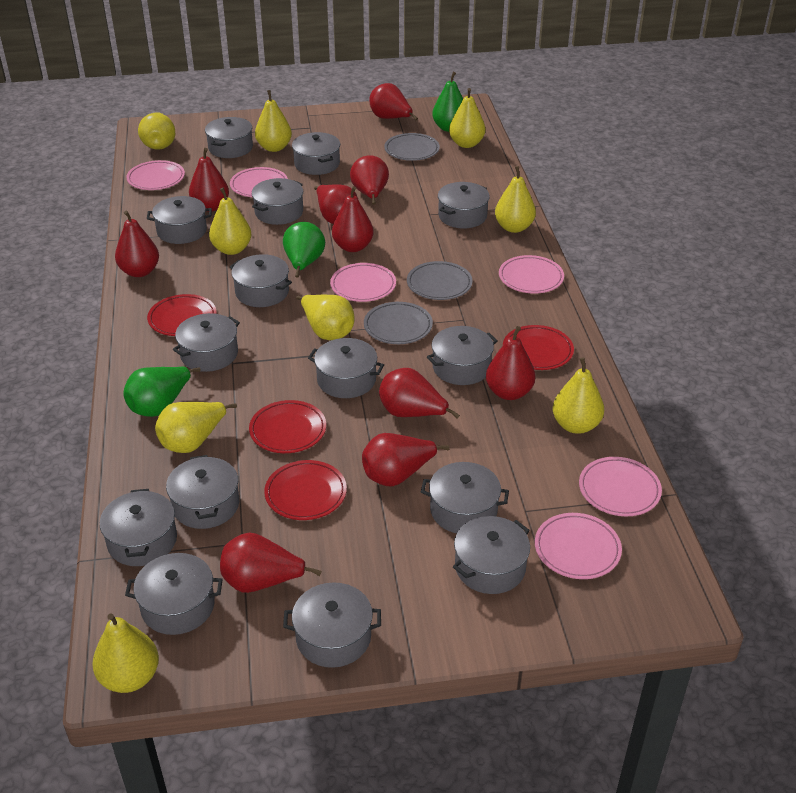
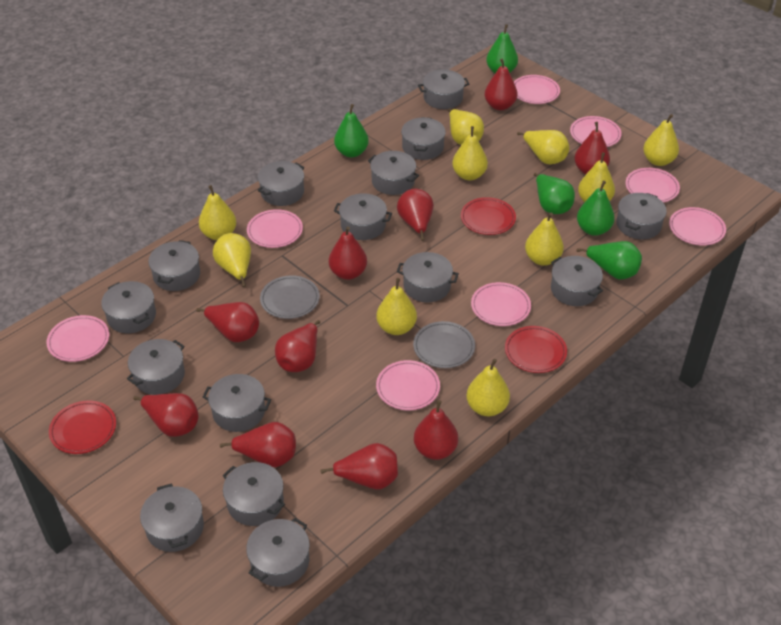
green pear: 3 -> 5
grey plate: 3 -> 2
pink plate: 6 -> 8
red plate: 4 -> 3
yellow pear: 9 -> 10

